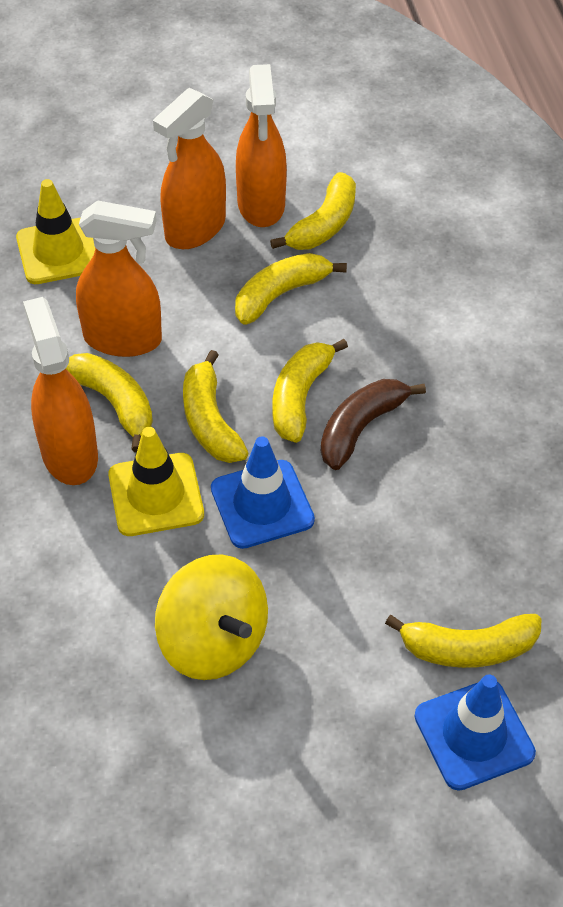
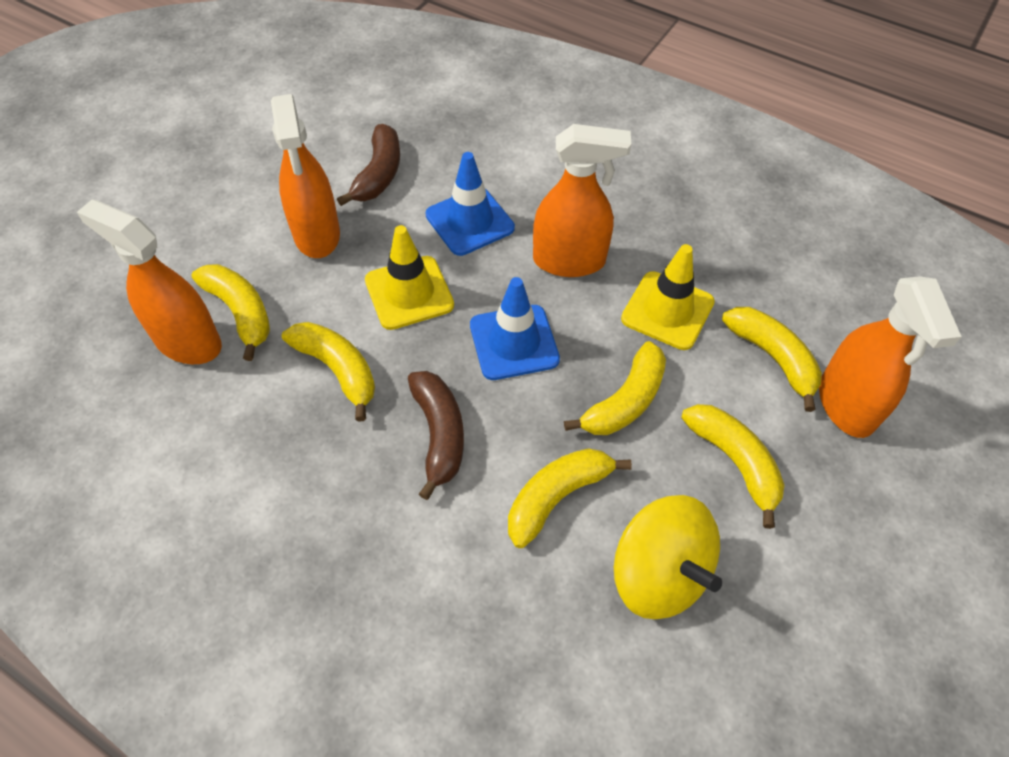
brown banana: 1 -> 2

